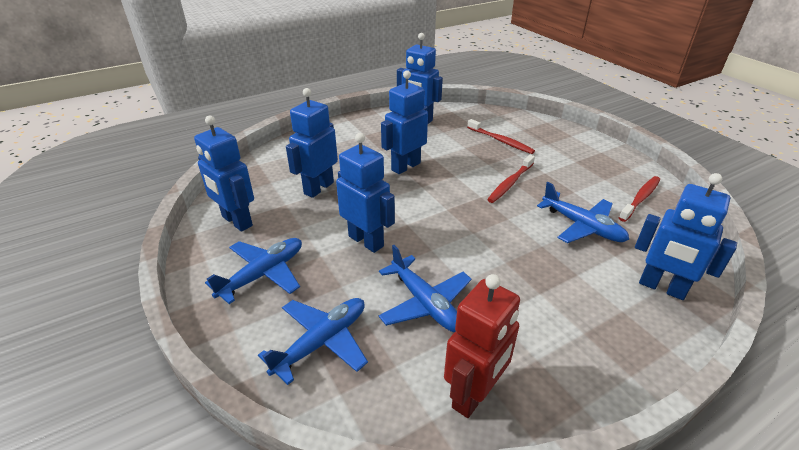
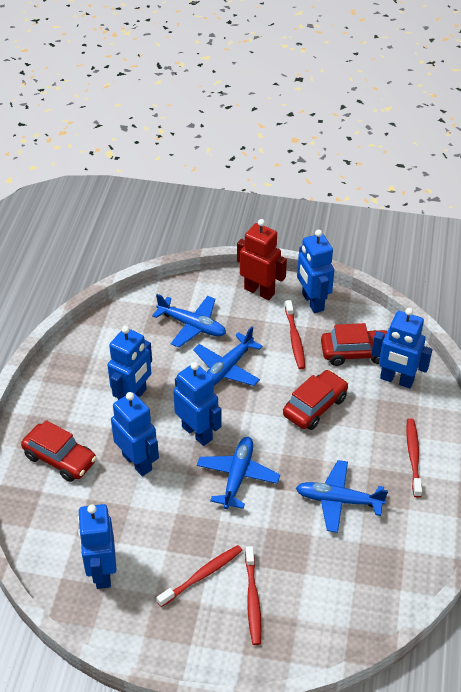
red car: 0 -> 3
red toothbrush: 3 -> 4

